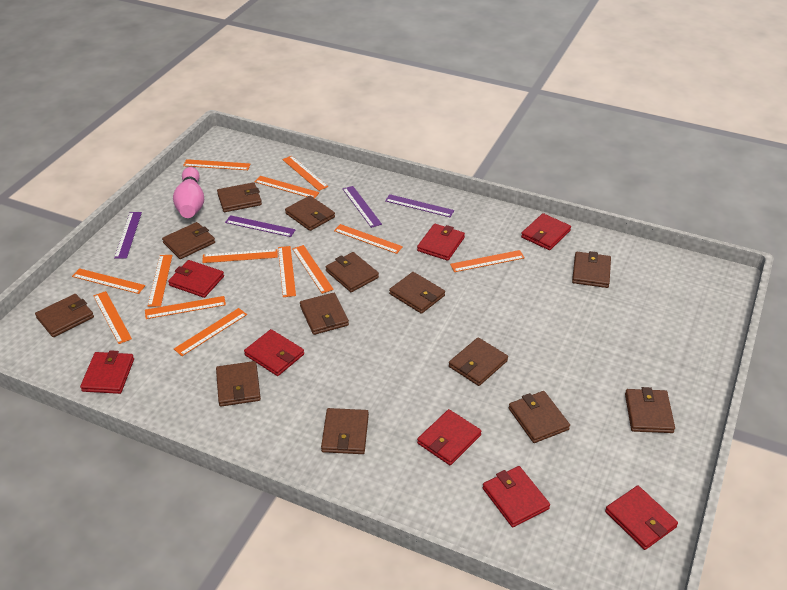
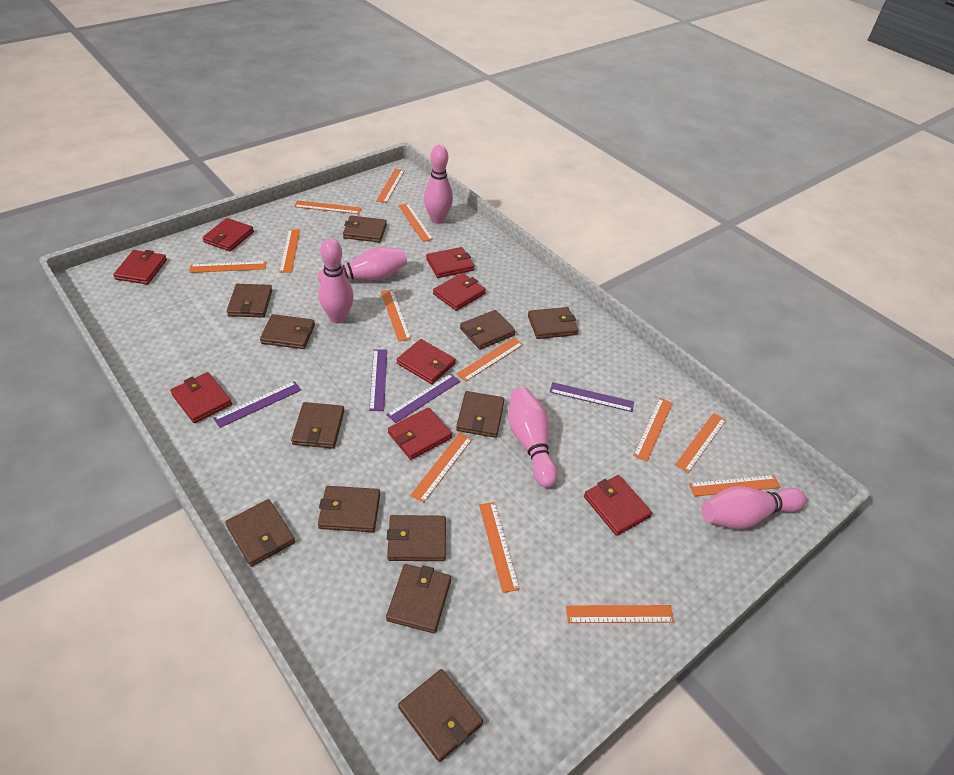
brown wallet: 13 -> 12
pink bowling pin: 1 -> 5

